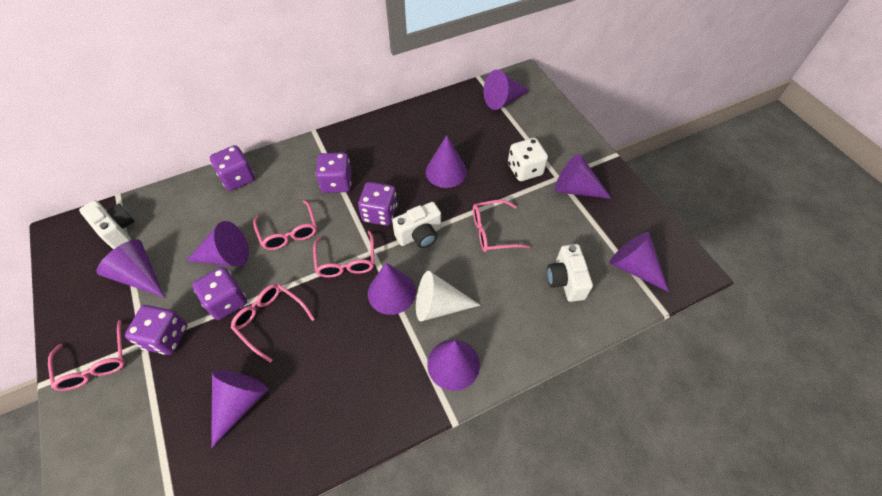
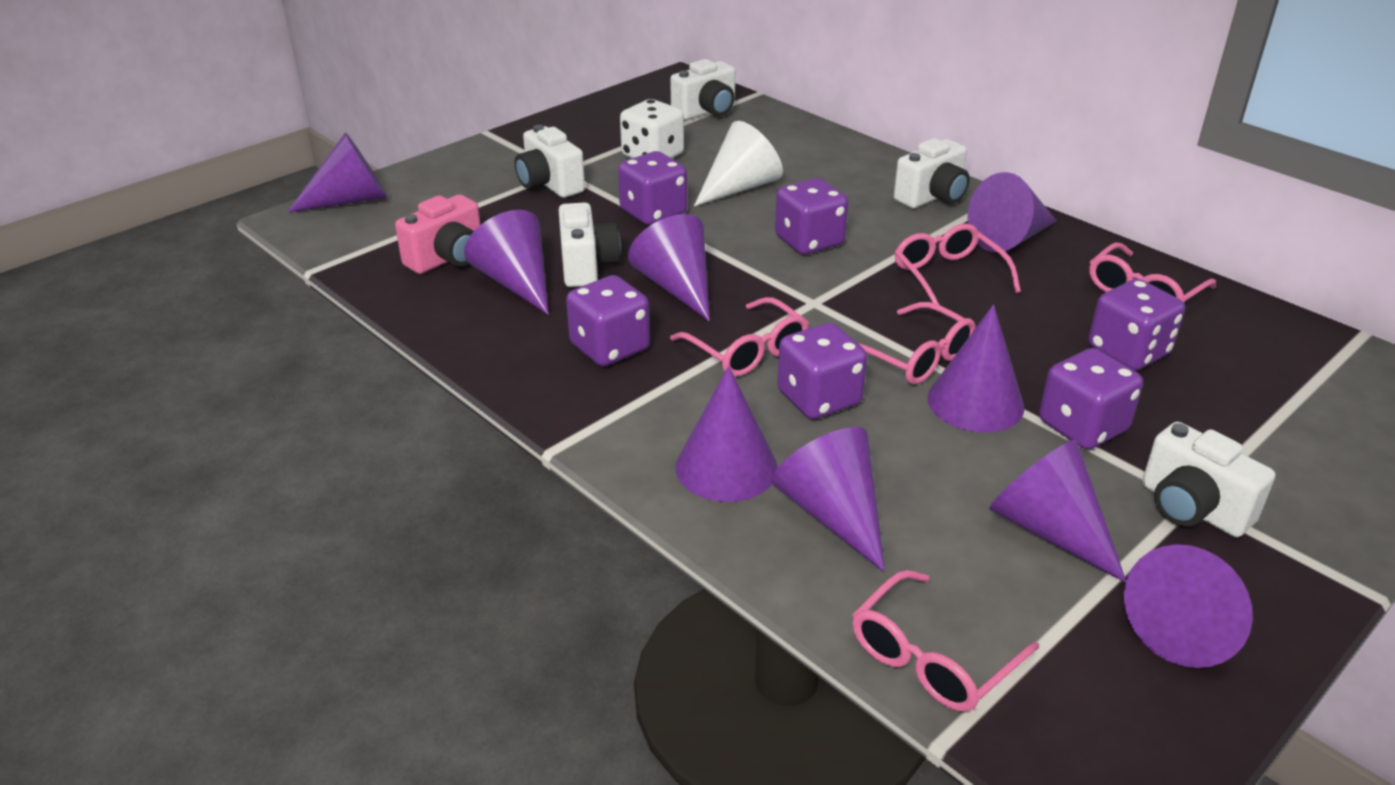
pink camera: 0 -> 1
purple dice: 5 -> 6
white camera: 3 -> 5

